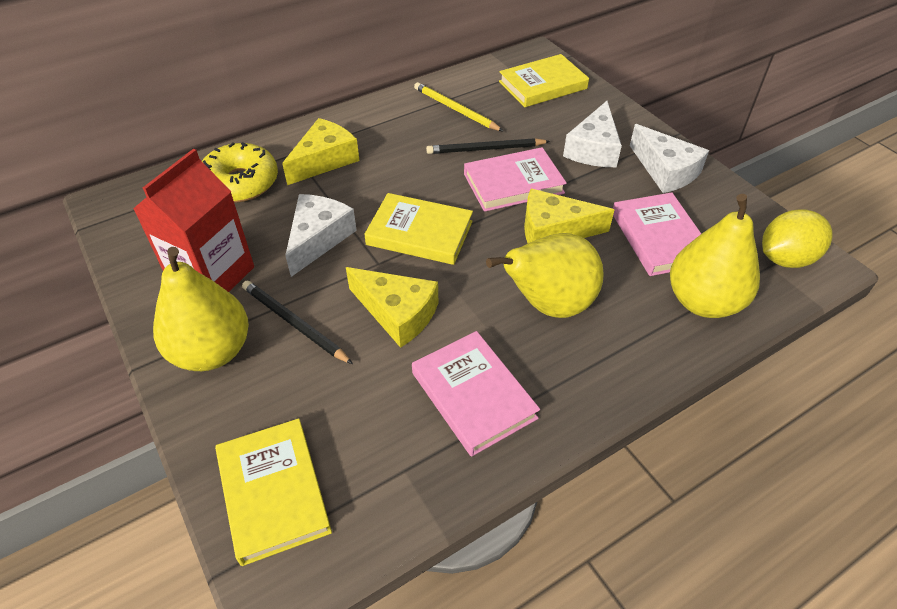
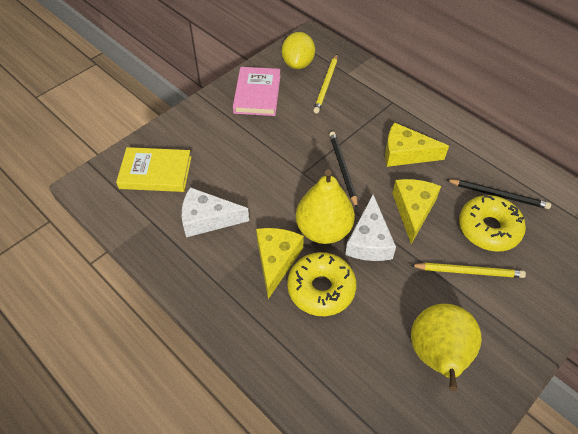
pink book: 3 -> 1
red carton: 1 -> 0
white cheese: 3 -> 2
yellow book: 3 -> 1
yellow donut: 1 -> 2
yellow pear: 3 -> 2
yellow pencil: 1 -> 2

